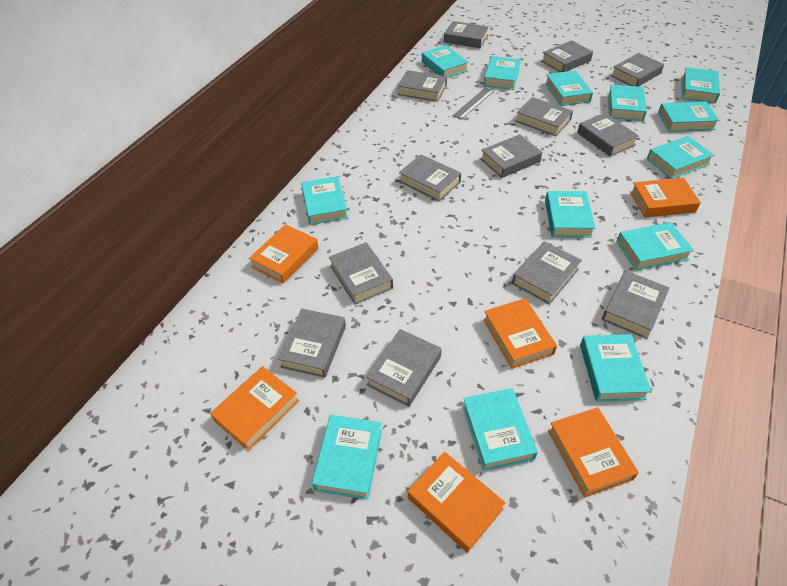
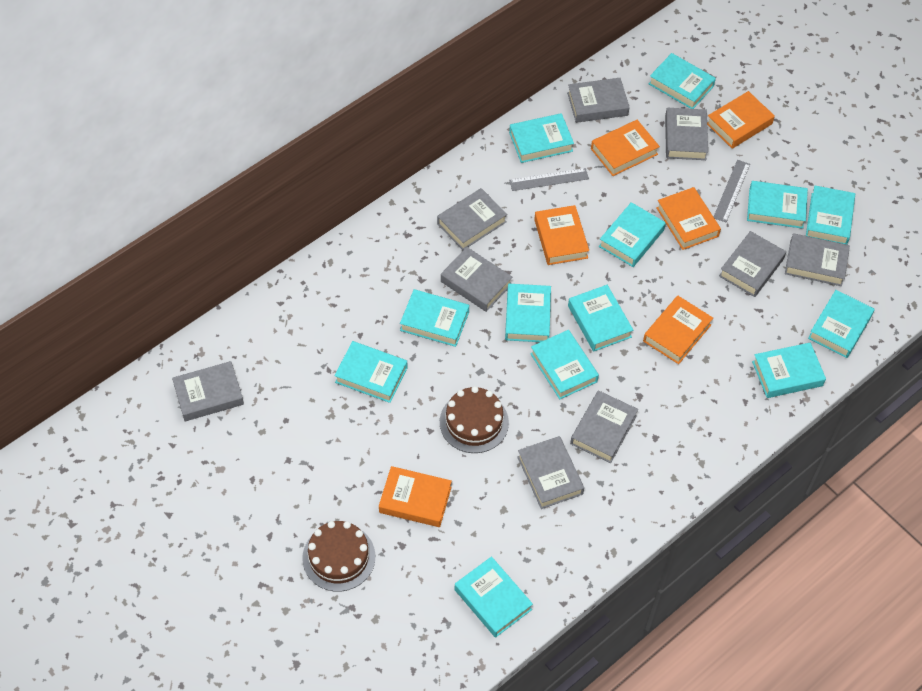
brown cake: 0 -> 2
grey book: 13 -> 9
grey ruler: 1 -> 2

